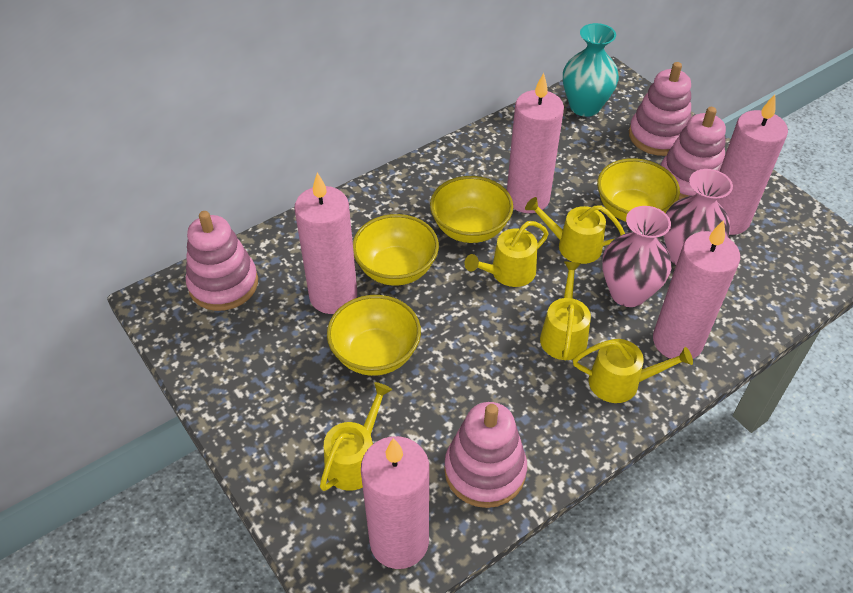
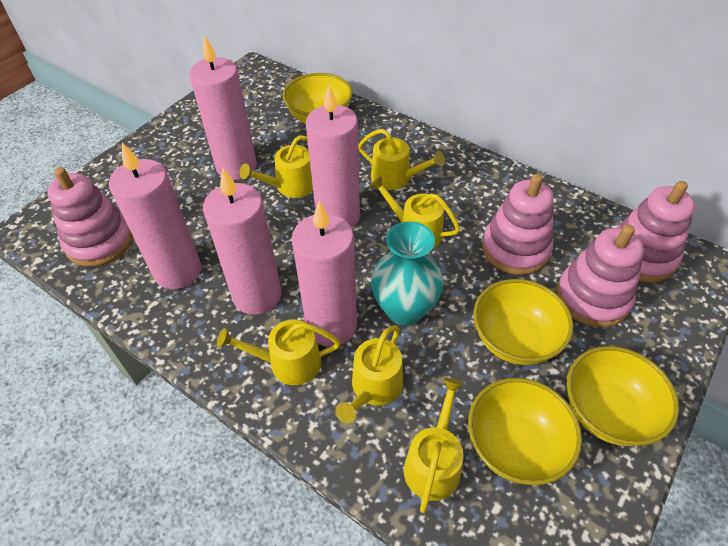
pink vase: 2 -> 0
yellow watering can: 5 -> 6

